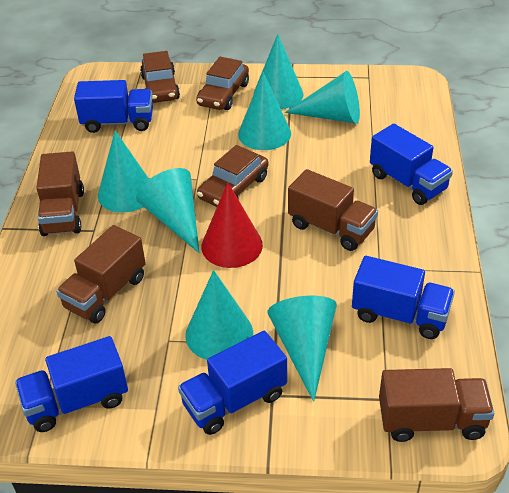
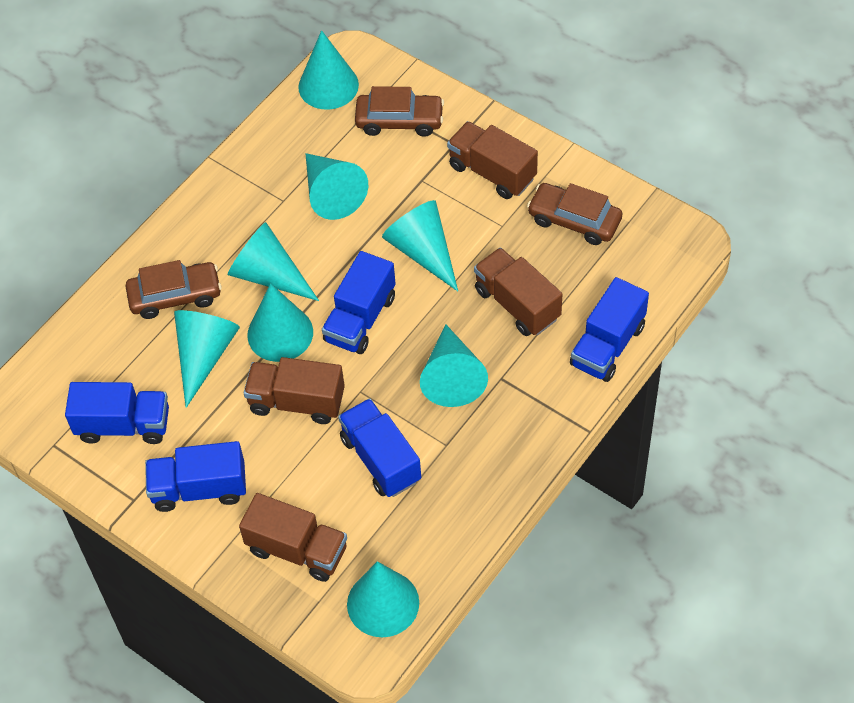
red cone: 1 -> 0
turquoise cone: 7 -> 8

